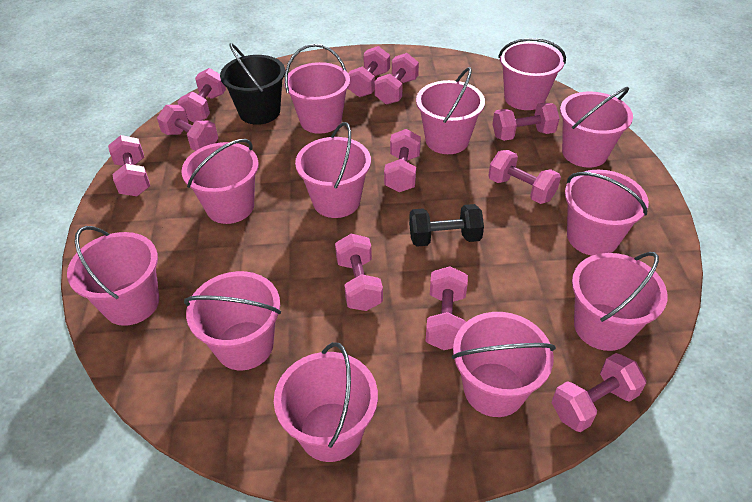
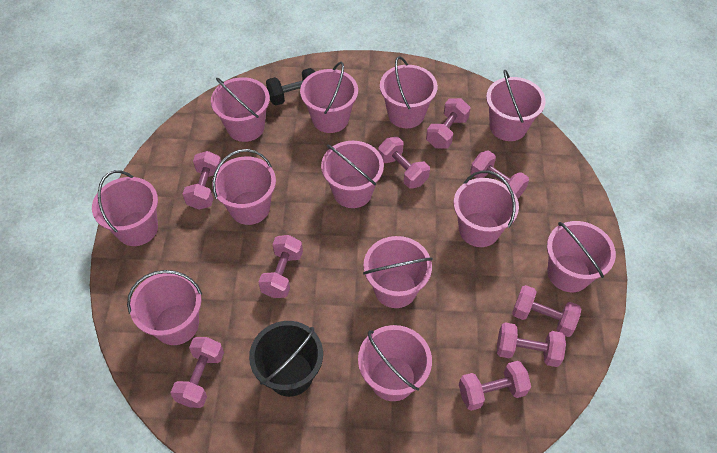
pink dumbbell: 11 -> 9

